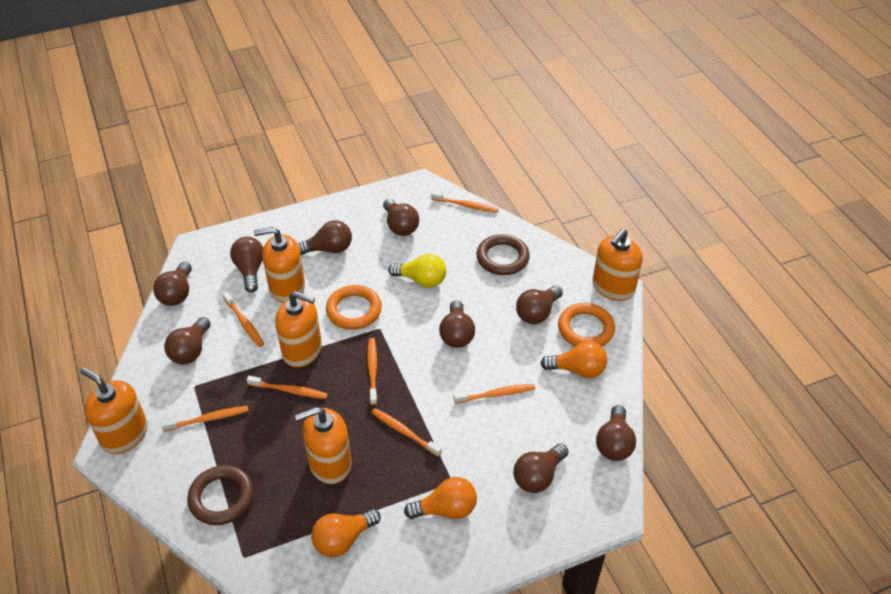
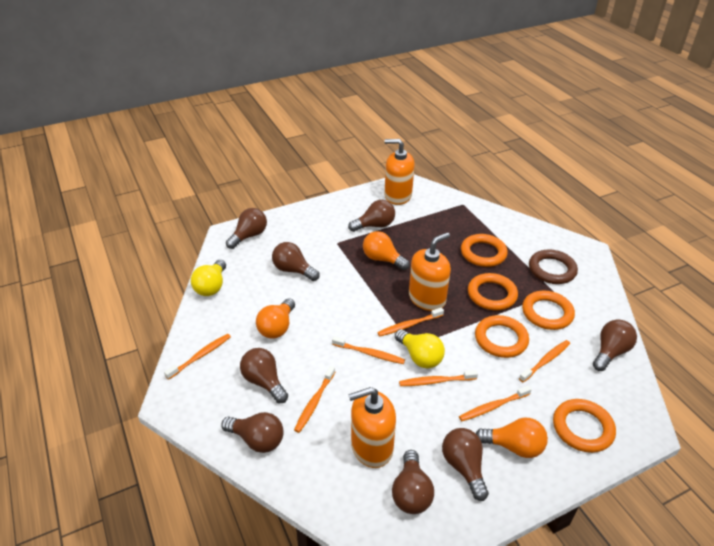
brown light bulb: 9 -> 8
brown ring: 2 -> 1
orange ring: 2 -> 5
orange soap dispenser: 5 -> 3
yellow light bulb: 1 -> 2

